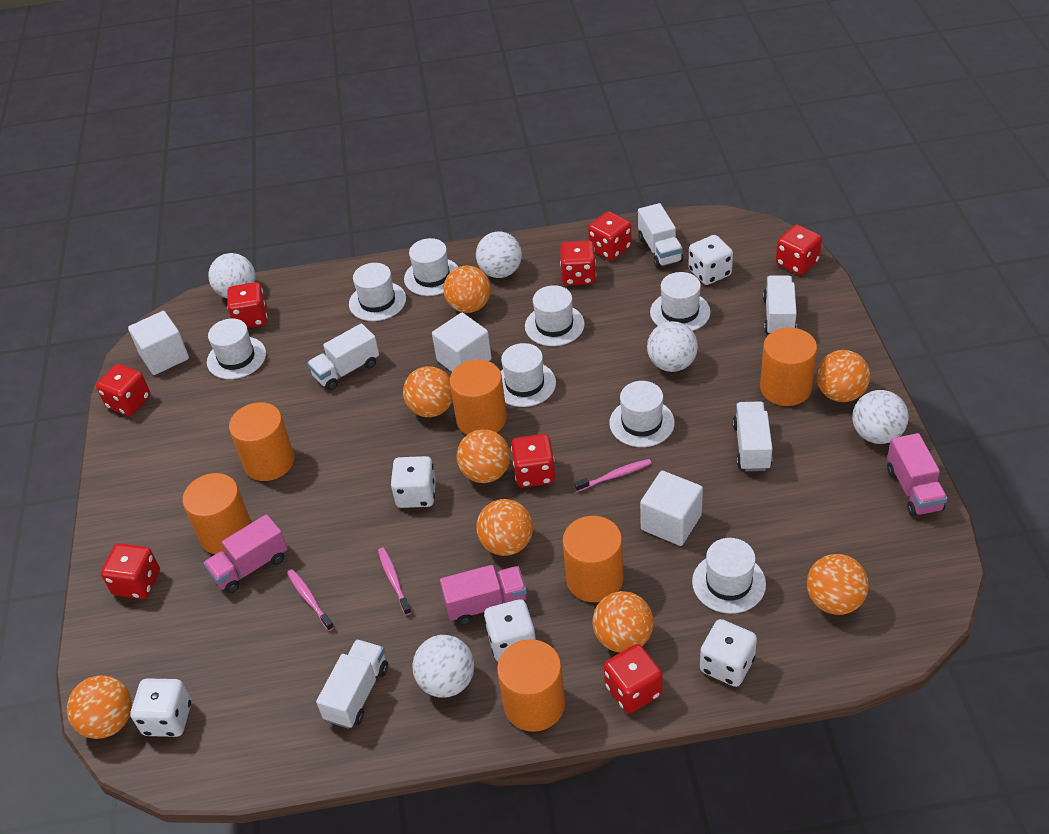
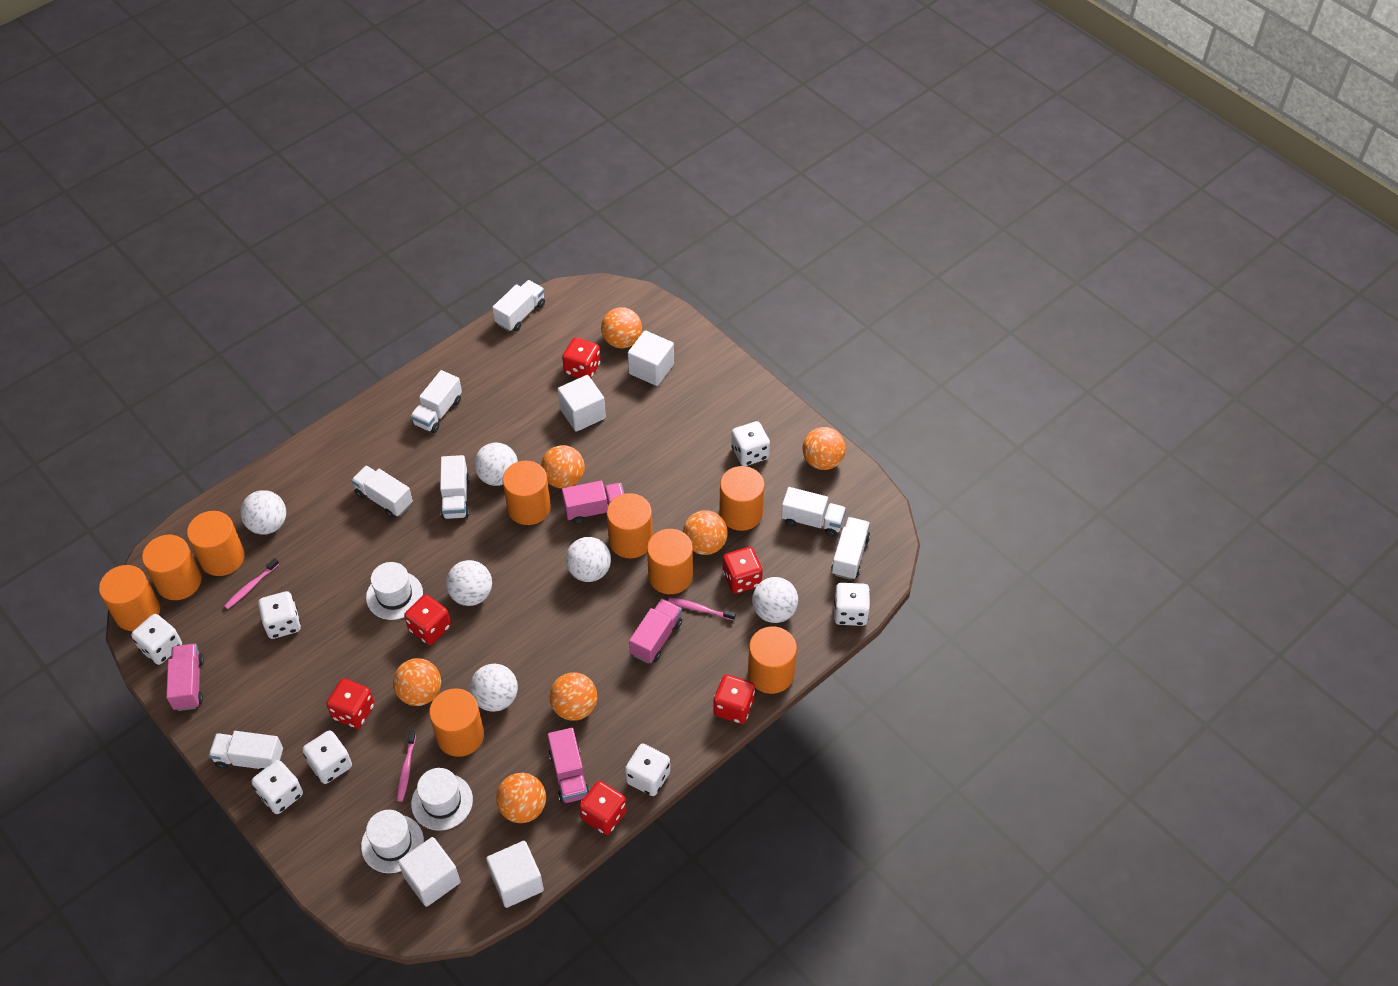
orange ball: 8 -> 7
orange cylinder: 6 -> 9
pink truck: 3 -> 4
red dice: 8 -> 6
white ball: 5 -> 6
white cube: 3 -> 4
white dice: 5 -> 7
white hat: 8 -> 3
white truck: 5 -> 7

